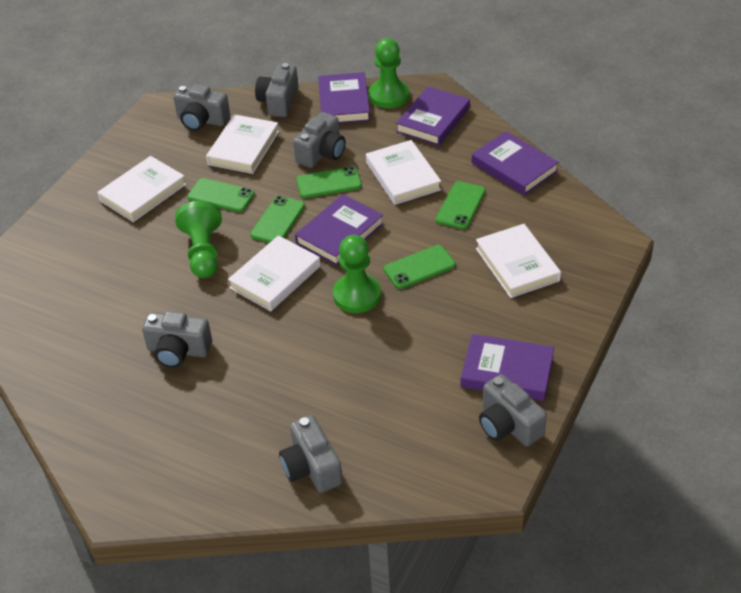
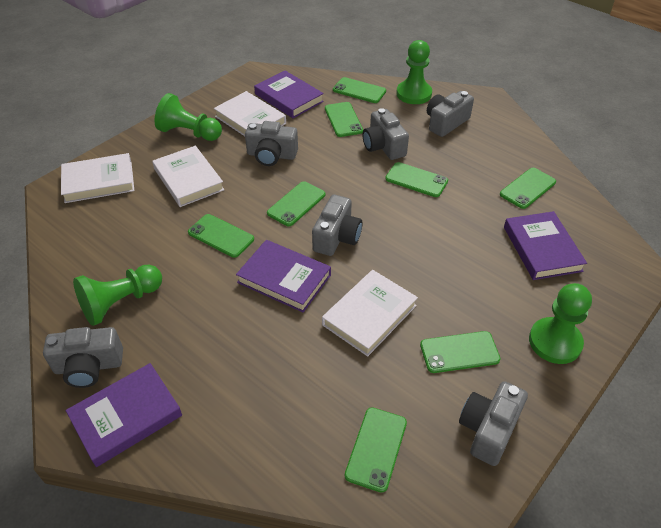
green pawn: 3 -> 4
green phone: 5 -> 8
purple book: 5 -> 4
white book: 5 -> 4

